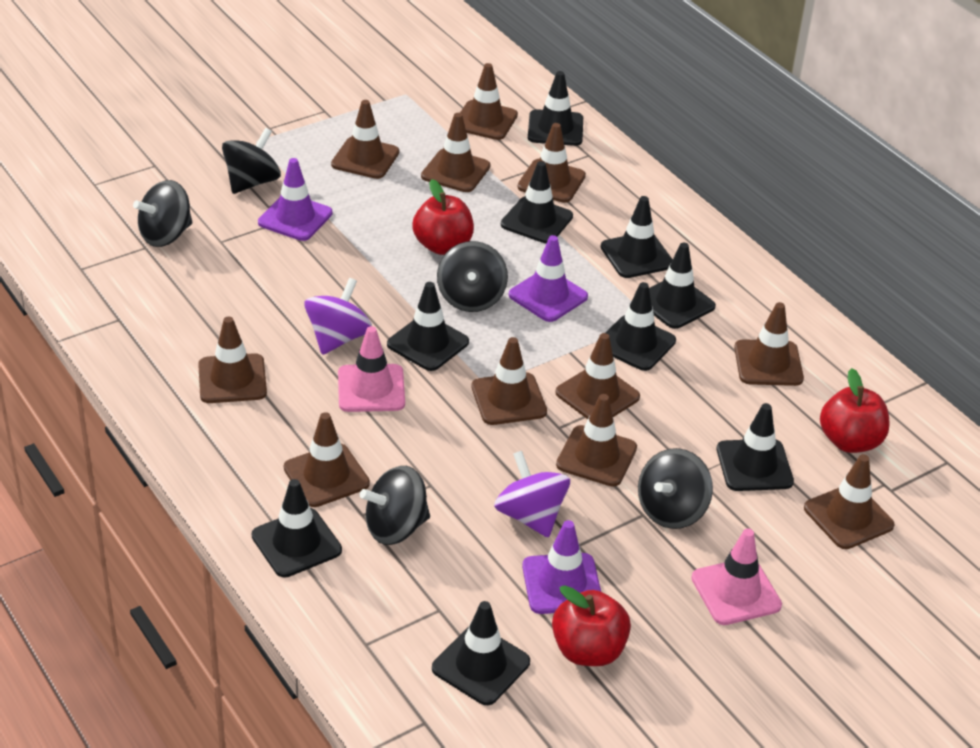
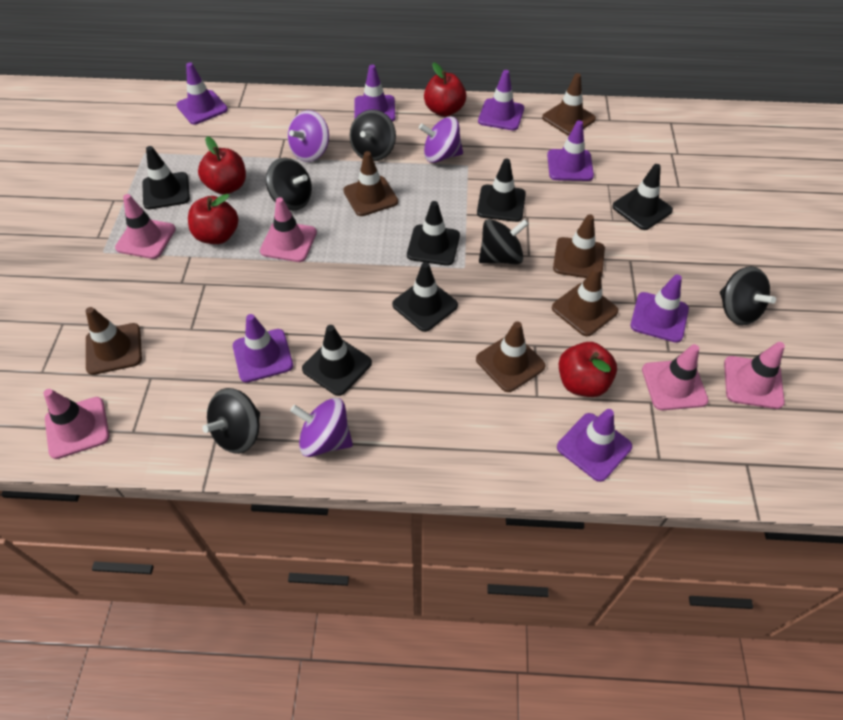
black traffic cone: 9 -> 6
brown traffic cone: 11 -> 6
pink traffic cone: 2 -> 5
purple spinning top: 2 -> 3
purple traffic cone: 3 -> 7
red apple: 3 -> 4

